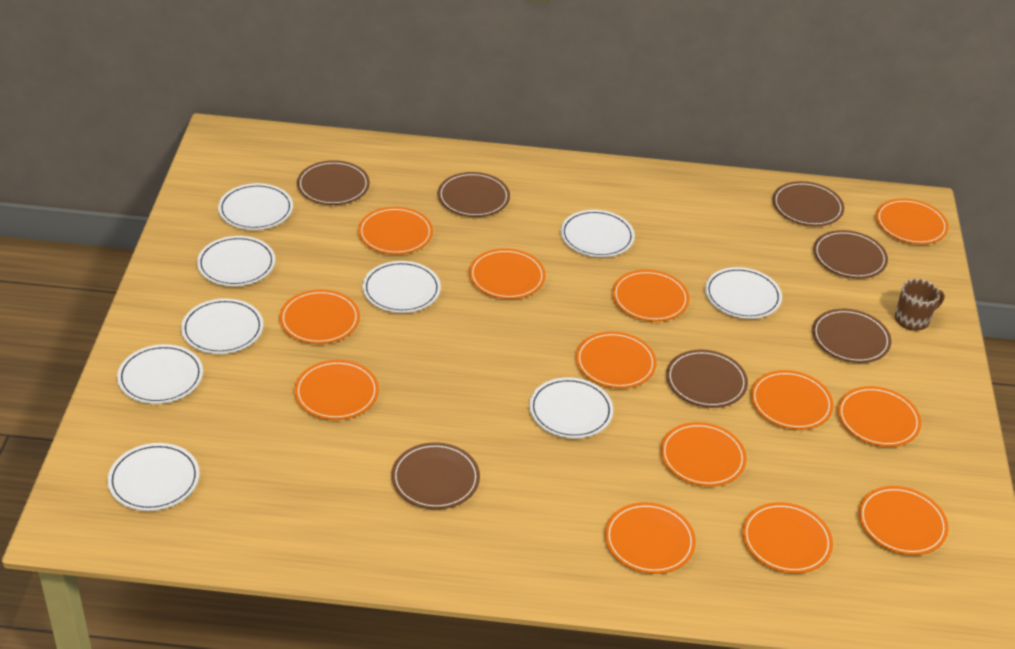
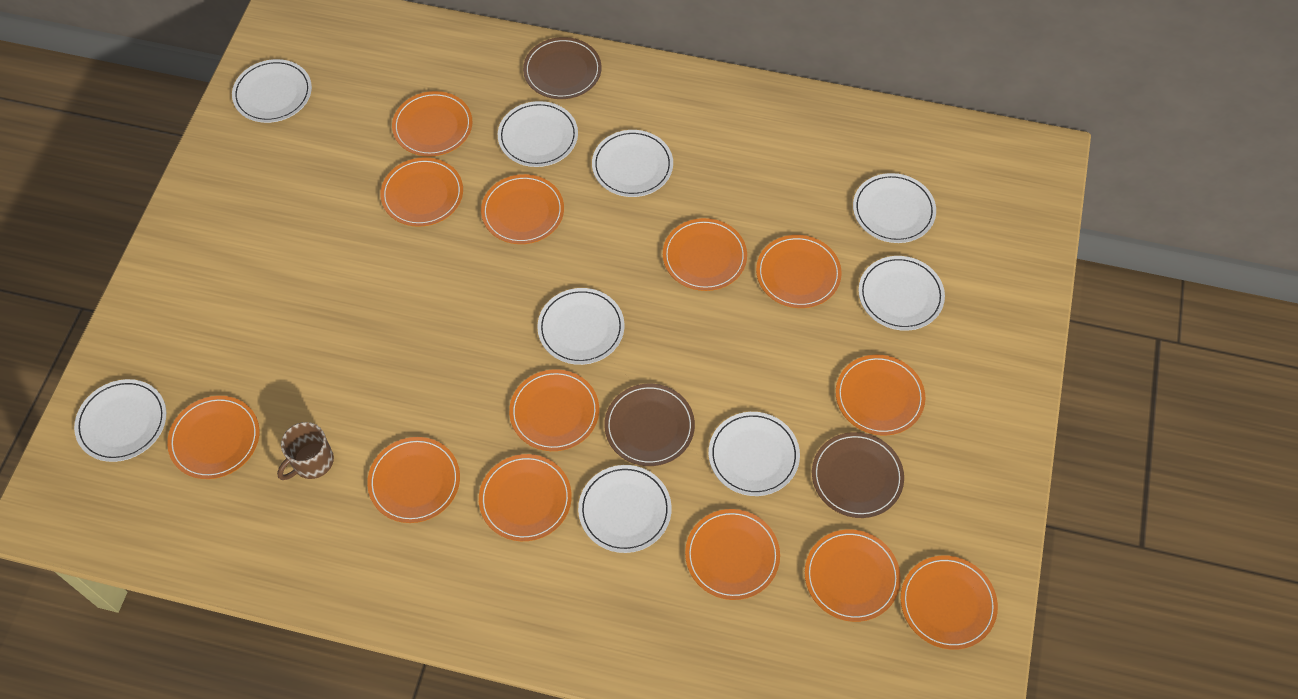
brown plate: 7 -> 3

